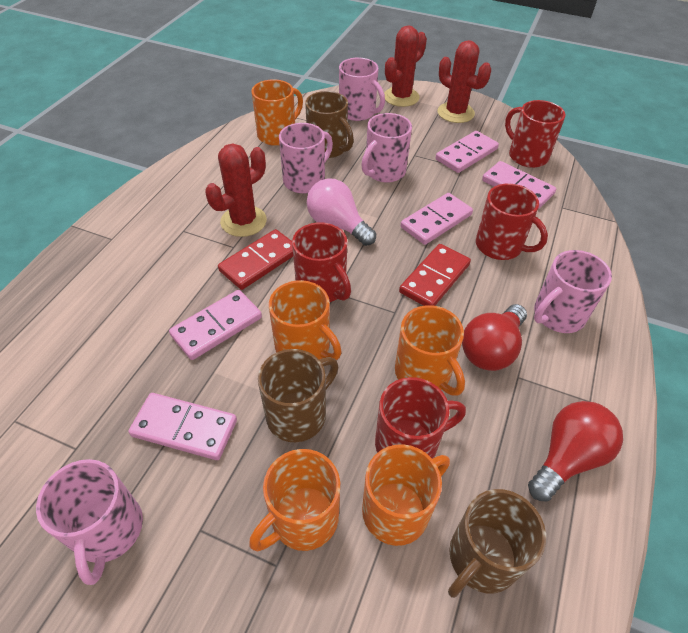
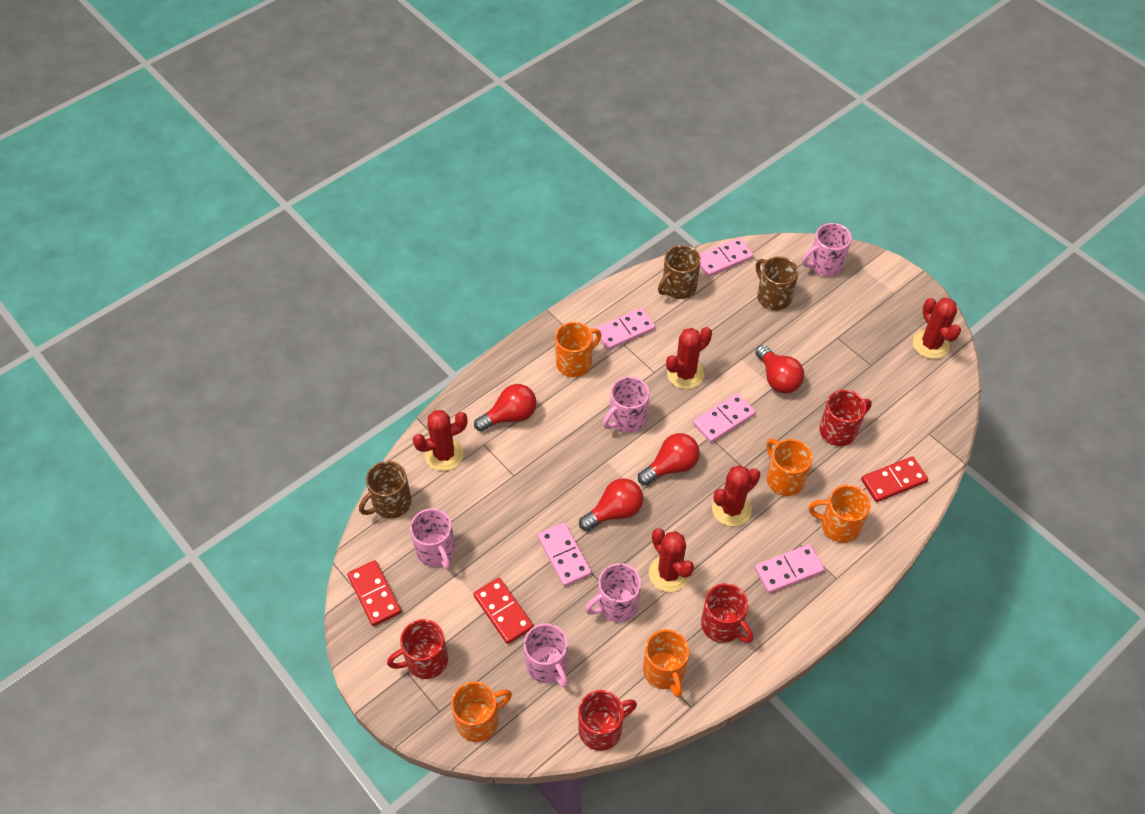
pink light bulb: 1 -> 0
red cactus: 3 -> 5
red domino: 2 -> 3
red light bulb: 2 -> 4

